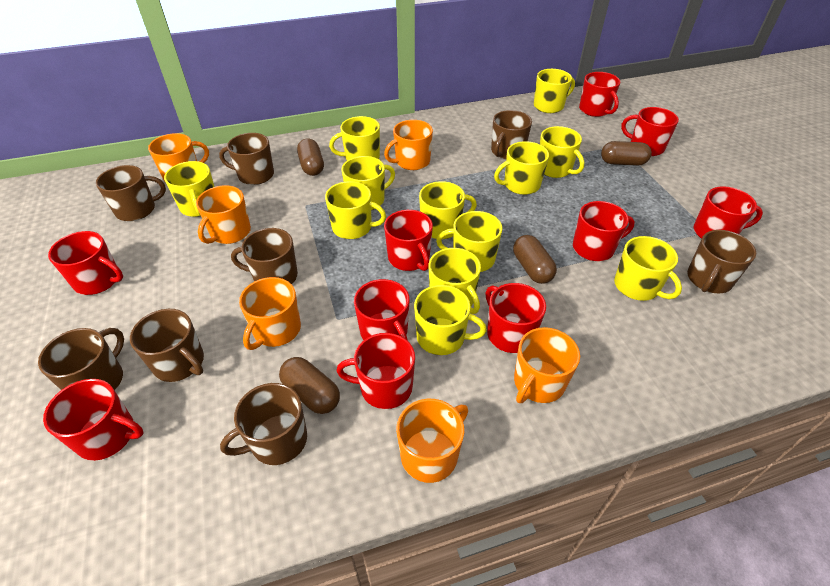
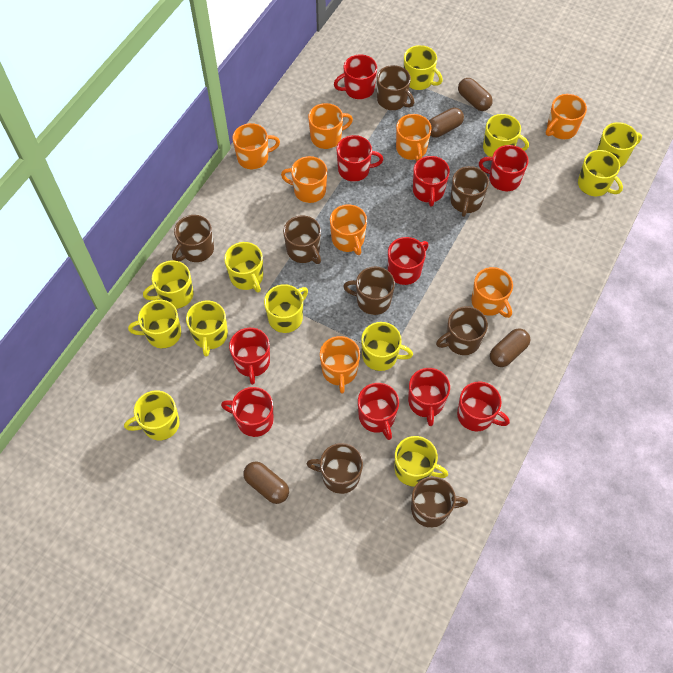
orange mug: 6 -> 8

